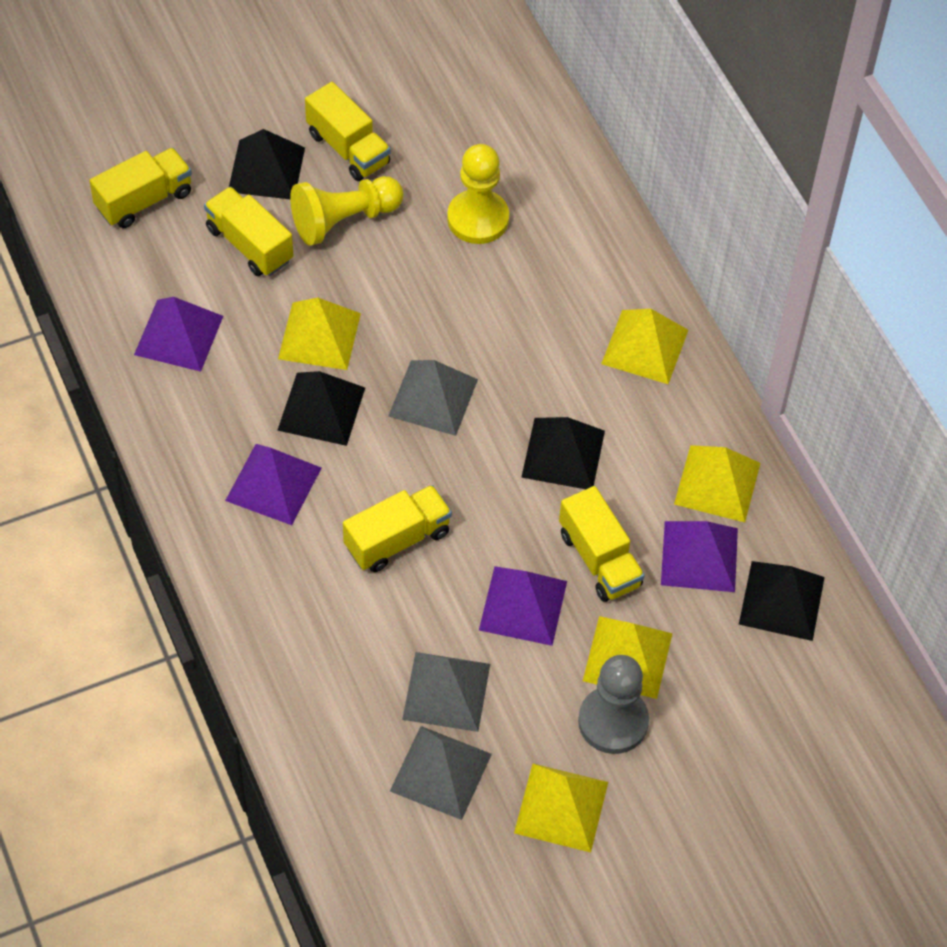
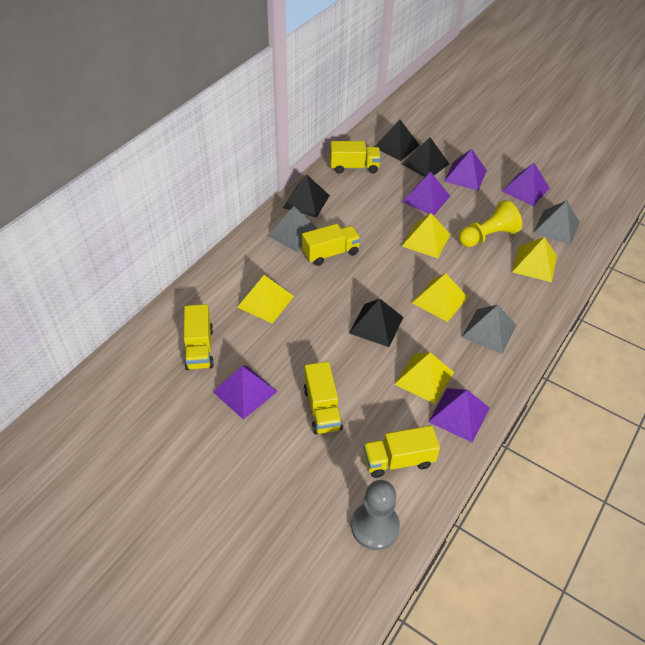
purple pyramid: 4 -> 5
yellow pawn: 2 -> 1

